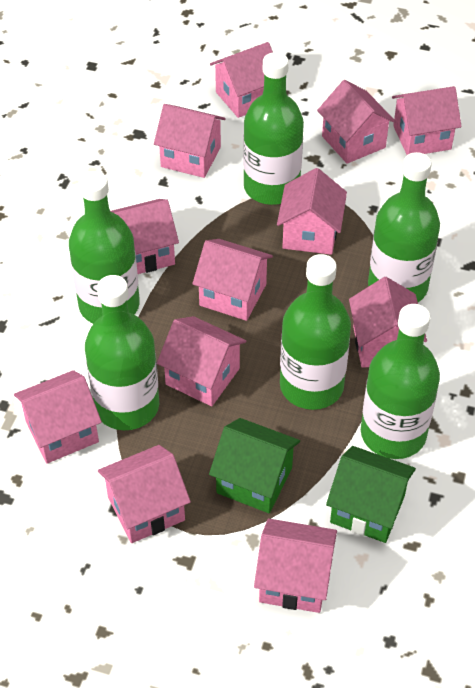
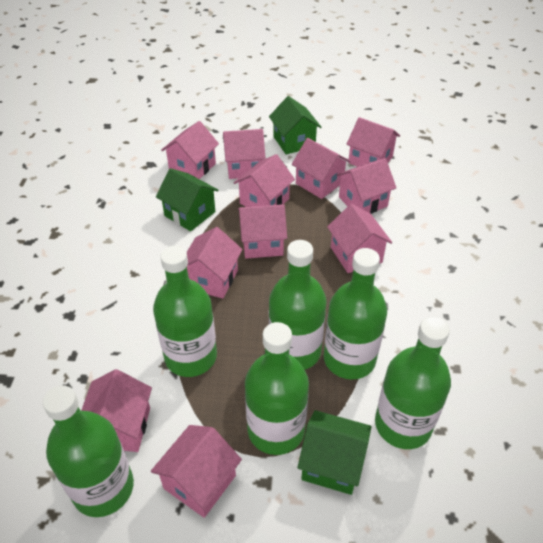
green house: 2 -> 3
pink house: 12 -> 11

